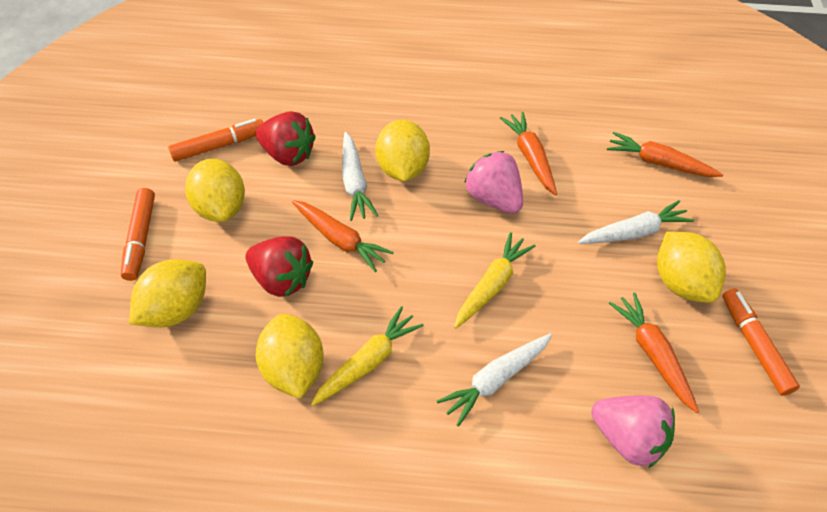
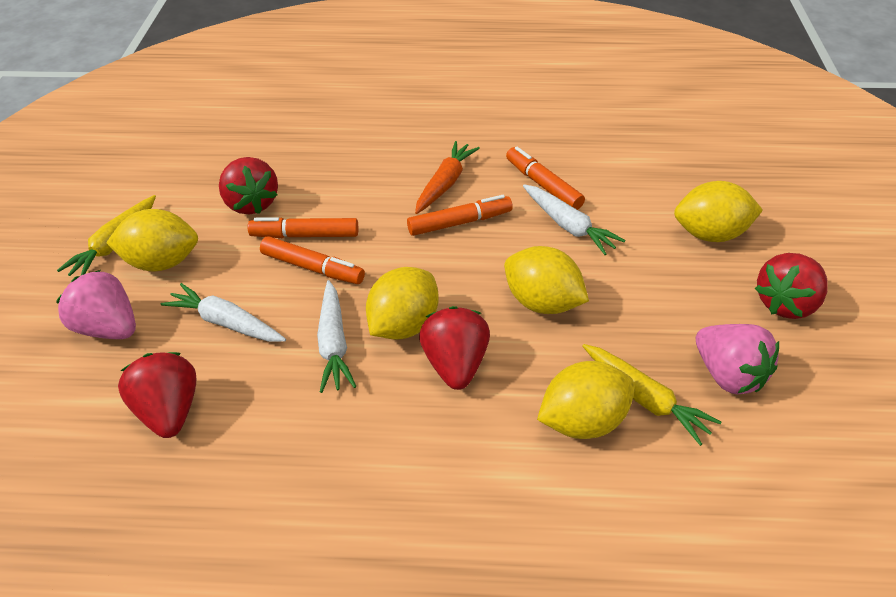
orange carrot: 4 -> 1
orange marker: 3 -> 4
red strawberry: 2 -> 4

